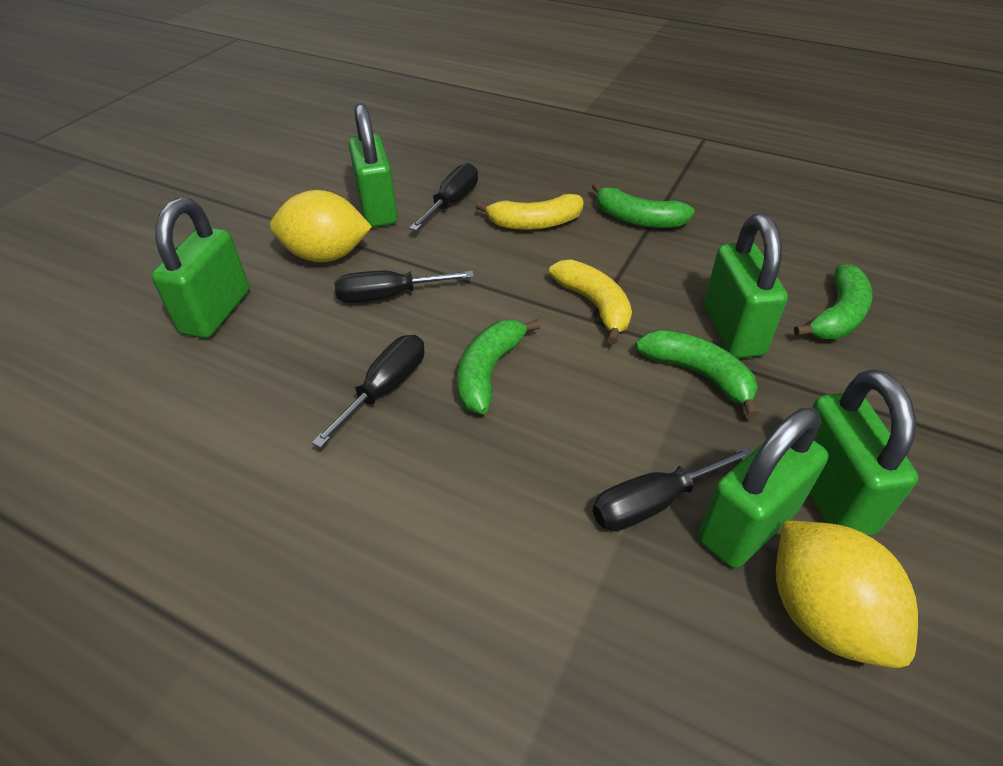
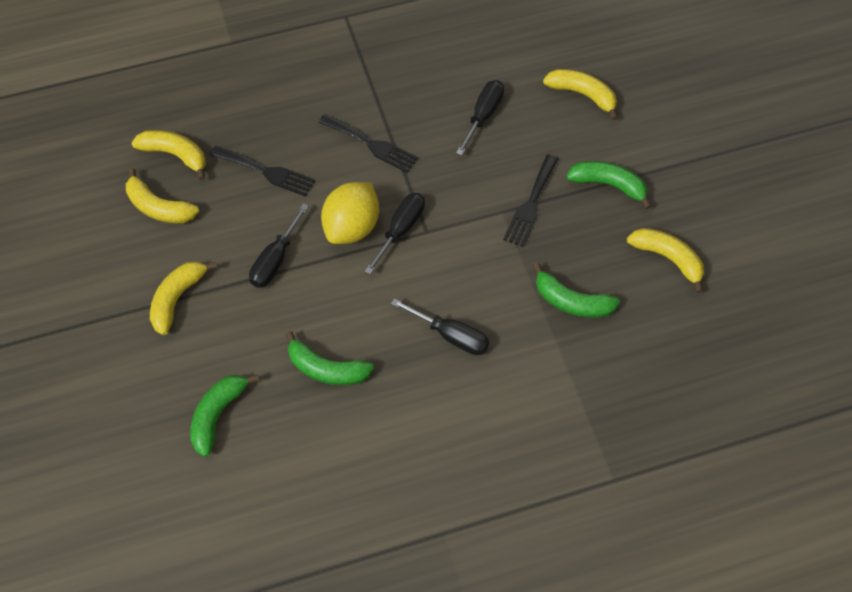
black fork: 0 -> 3
green padlock: 5 -> 0
yellow banana: 2 -> 5
yellow lemon: 2 -> 1

